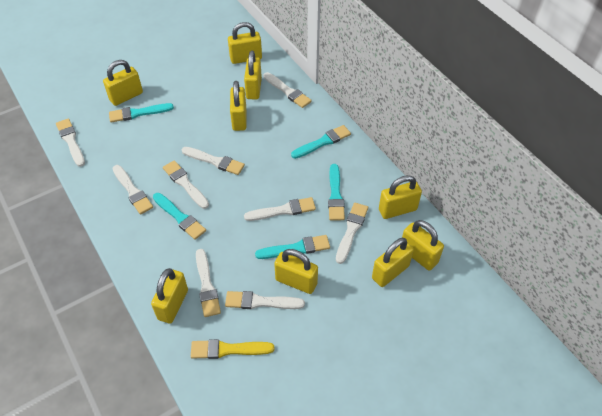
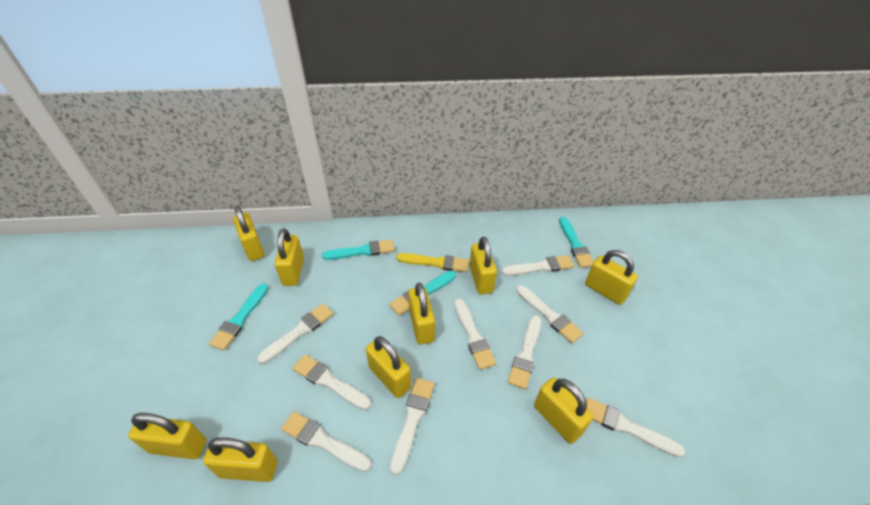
turquoise brush: 5 -> 4

